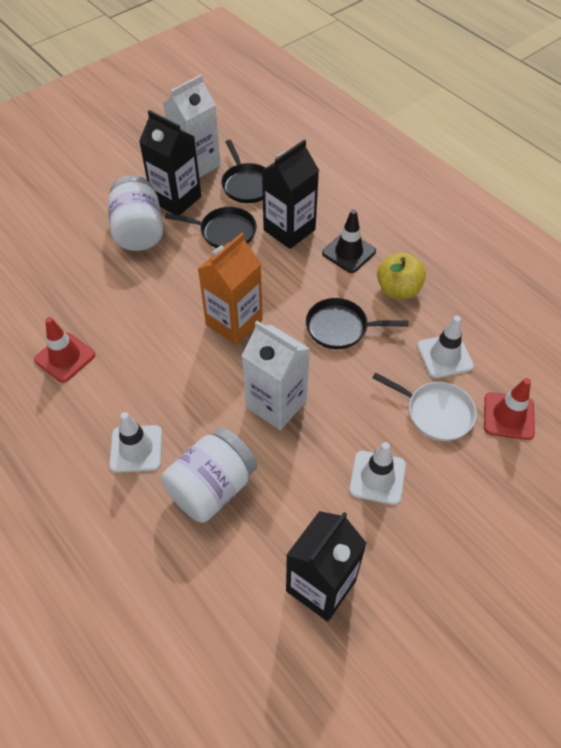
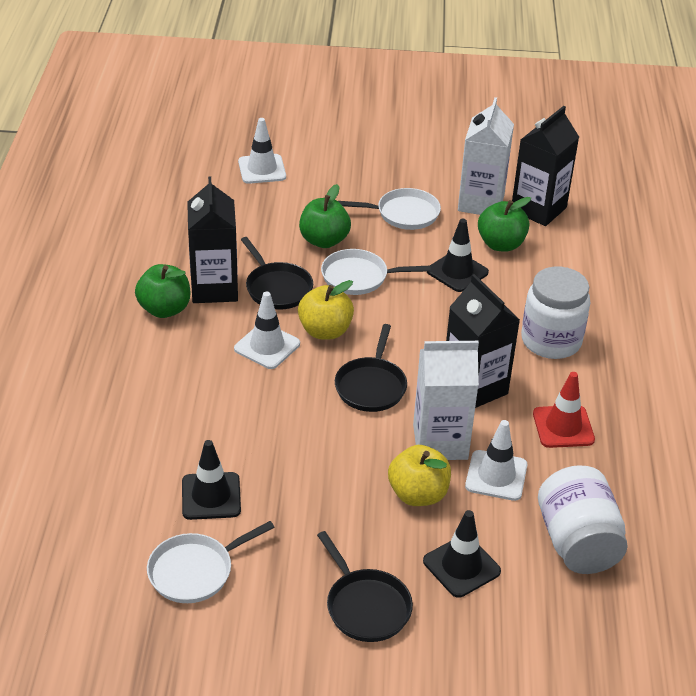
black traffic cone: 1 -> 3
green apple: 0 -> 3
orange carton: 1 -> 0
red traffic cone: 2 -> 1
white pan: 1 -> 3
yellow apple: 1 -> 2

